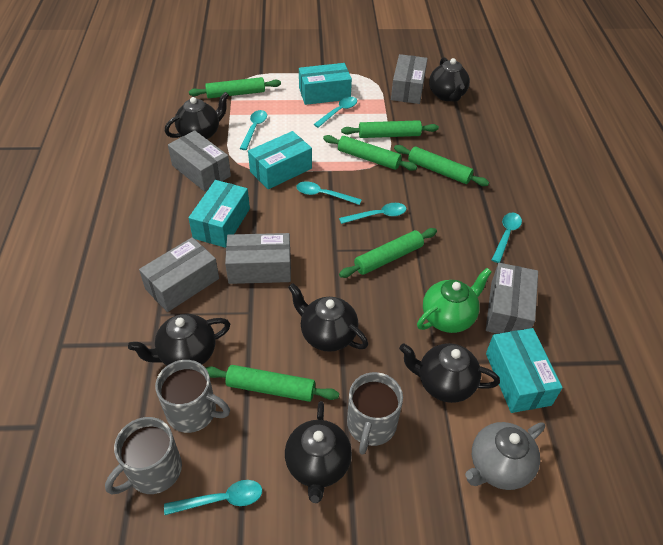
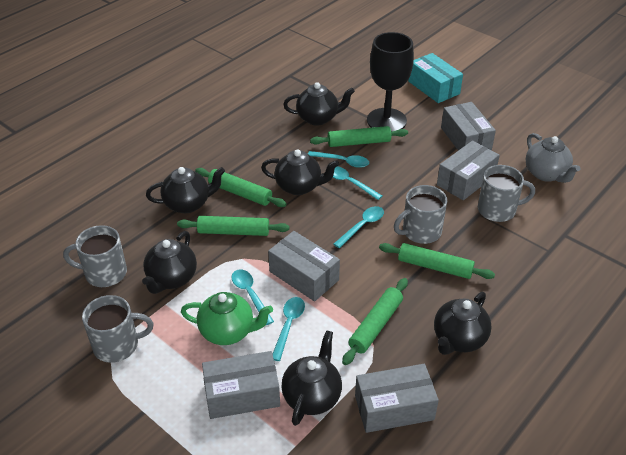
black goblet: 0 -> 1
green rolling pin: 6 -> 5
grey mug: 3 -> 4
turquoise box: 4 -> 1
turquoise spoon: 6 -> 5

